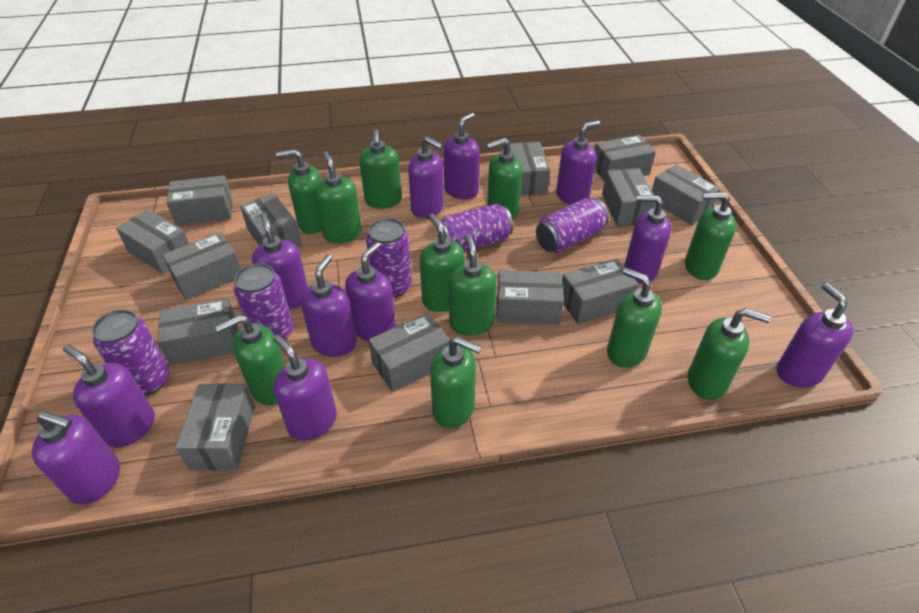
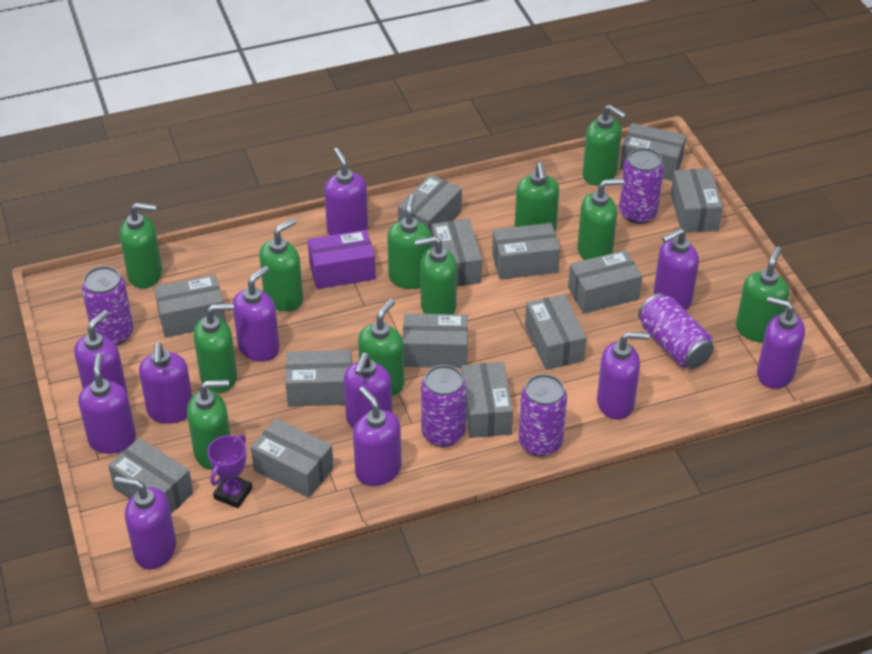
purple box: 0 -> 1
purple trophy: 0 -> 1

